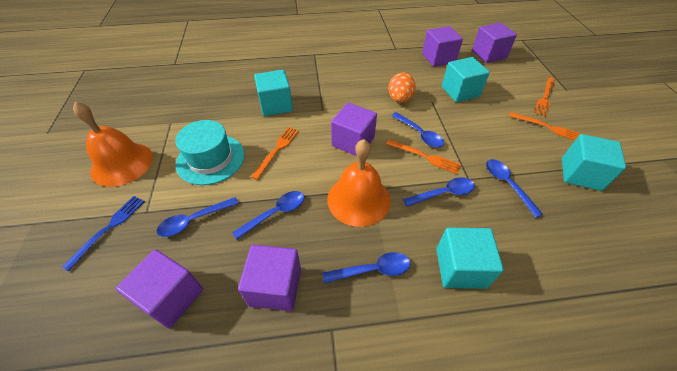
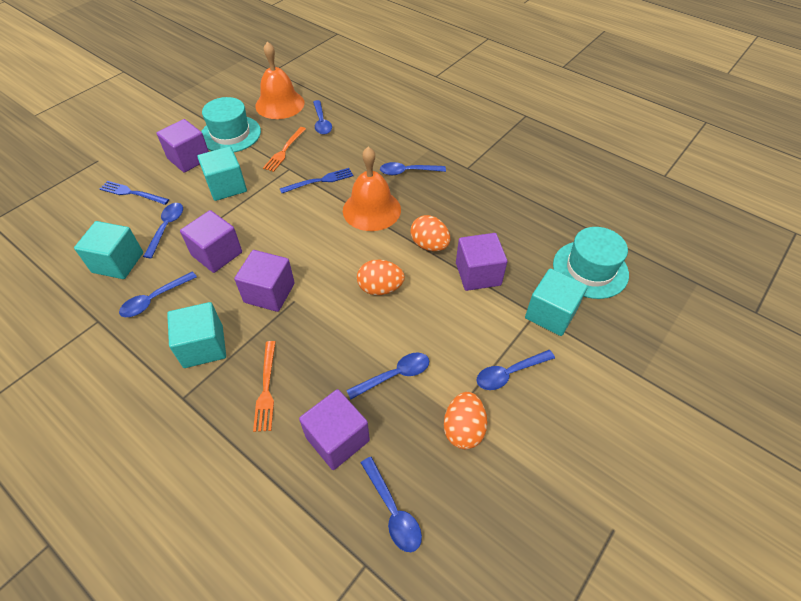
blue fork: 1 -> 2
blue spoon: 6 -> 7
orange egg: 1 -> 3
orange fork: 4 -> 2
turquoise hat: 1 -> 2

